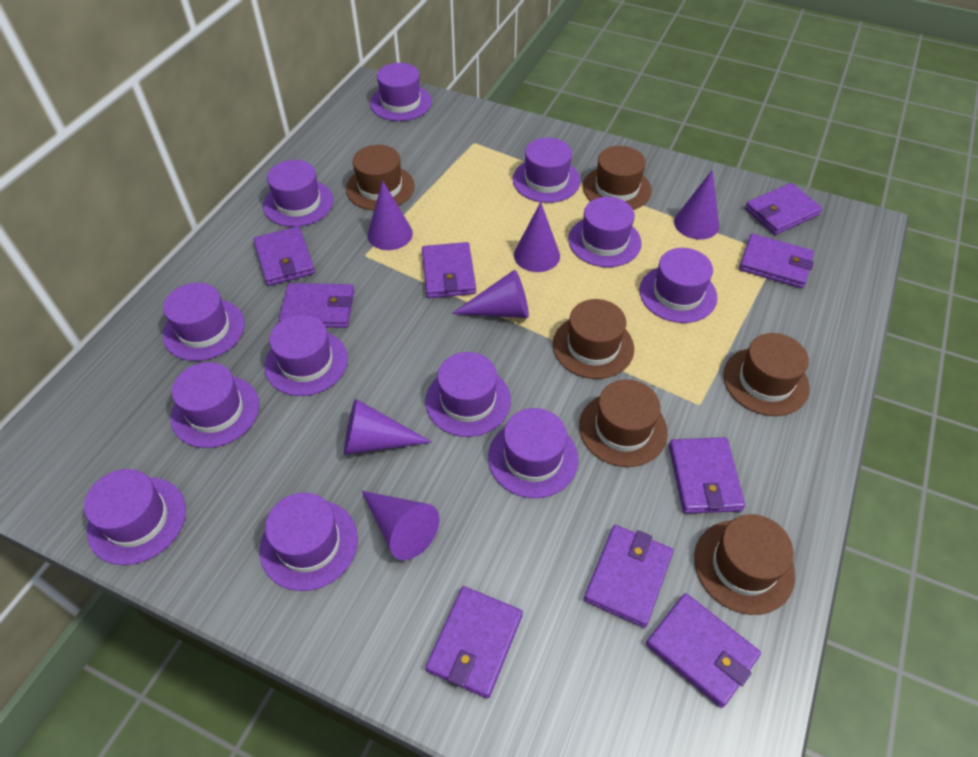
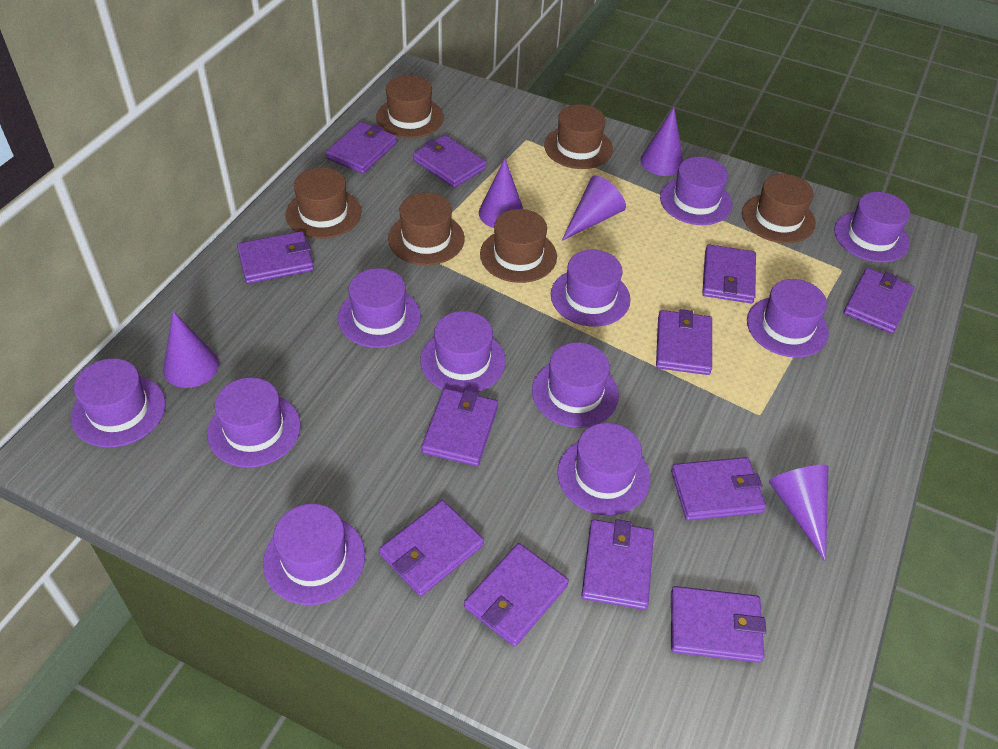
purple cone: 6 -> 5
purple hat: 12 -> 11
purple wallet: 9 -> 12

